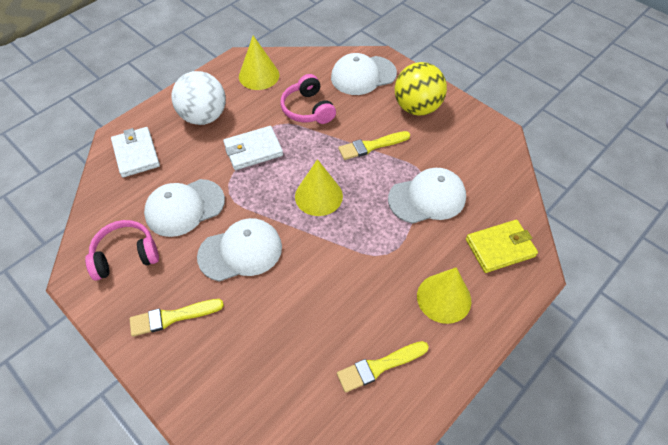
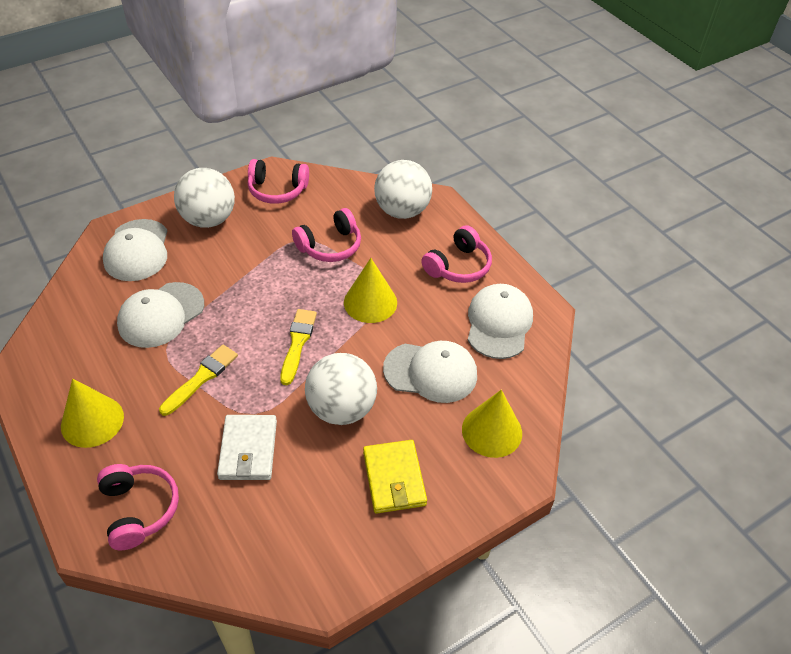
pink headphones: 2 -> 4
white ball: 1 -> 3
white wallet: 2 -> 1
yellow ball: 1 -> 0
yellow brush: 3 -> 2

